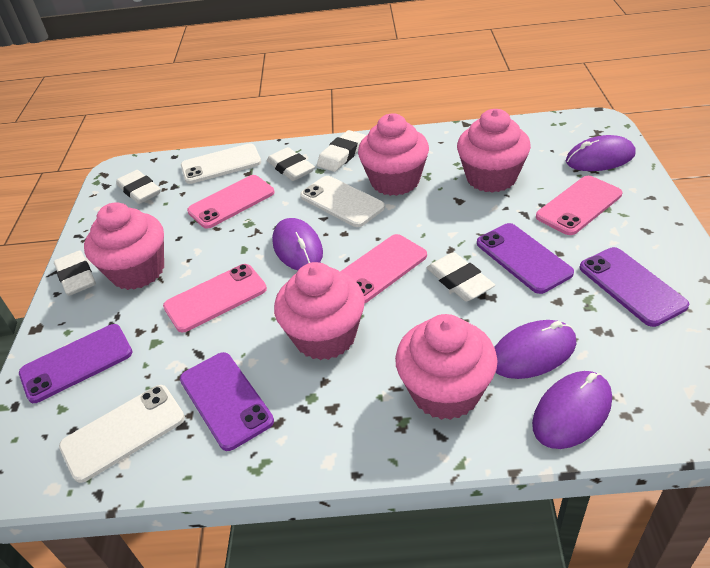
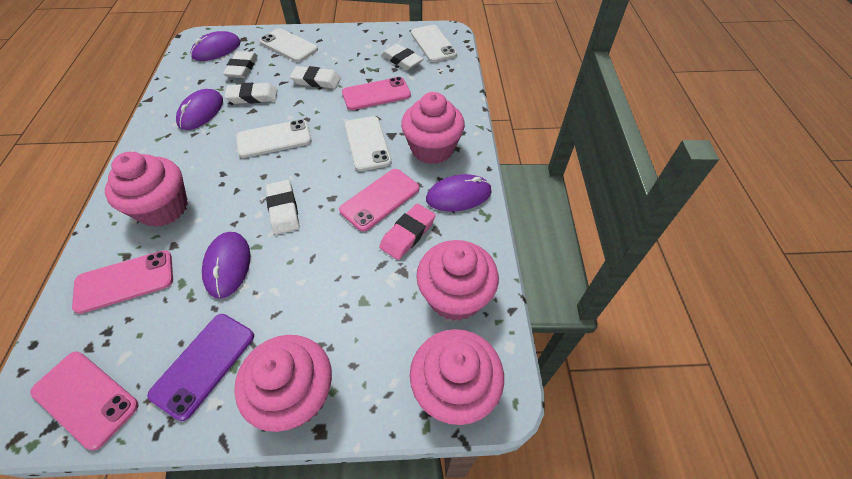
pink eraser: 0 -> 1
purple phone: 4 -> 1
white phone: 3 -> 4

